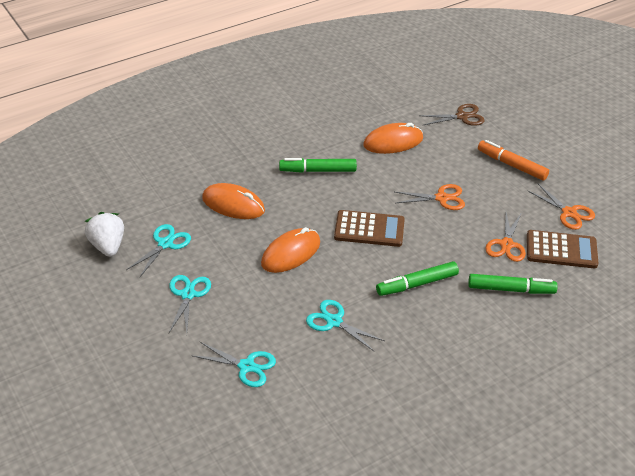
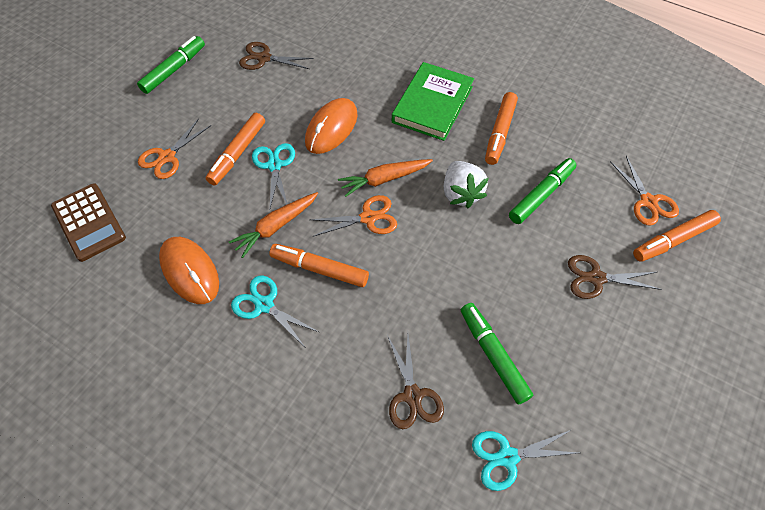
brown calculator: 2 -> 1
brown scissors: 1 -> 3
green book: 0 -> 1
orange carrot: 0 -> 2
orange marker: 1 -> 4
orange mouse: 3 -> 2
turquoise scissors: 4 -> 3

